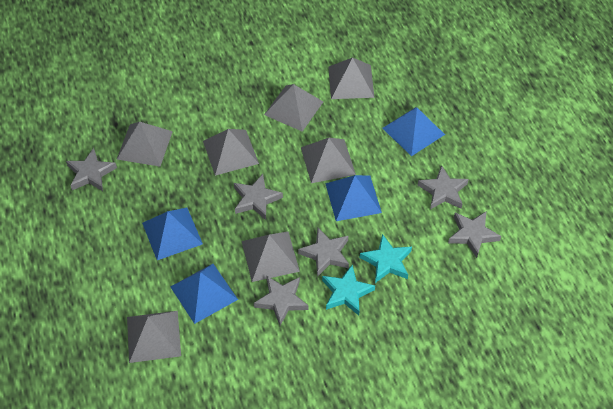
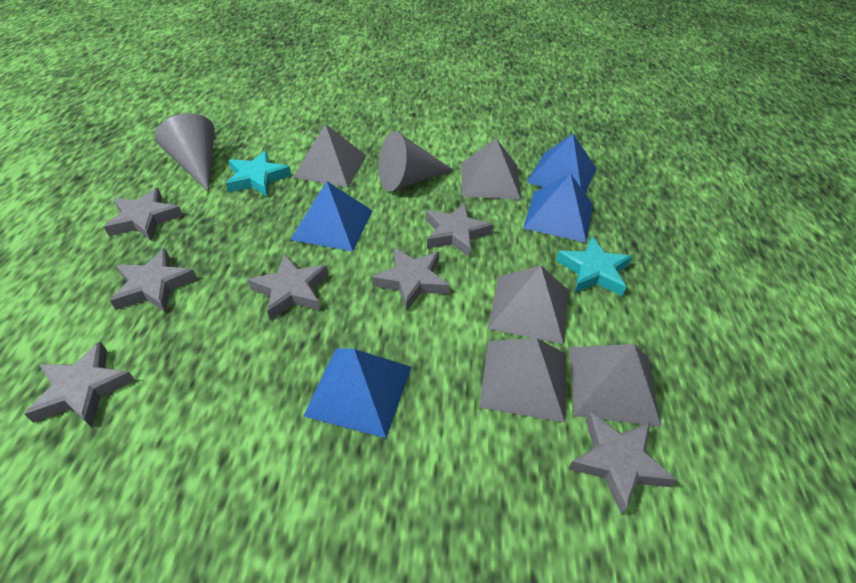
grey cone: 0 -> 2
grey pyramid: 7 -> 5
grey star: 6 -> 7

